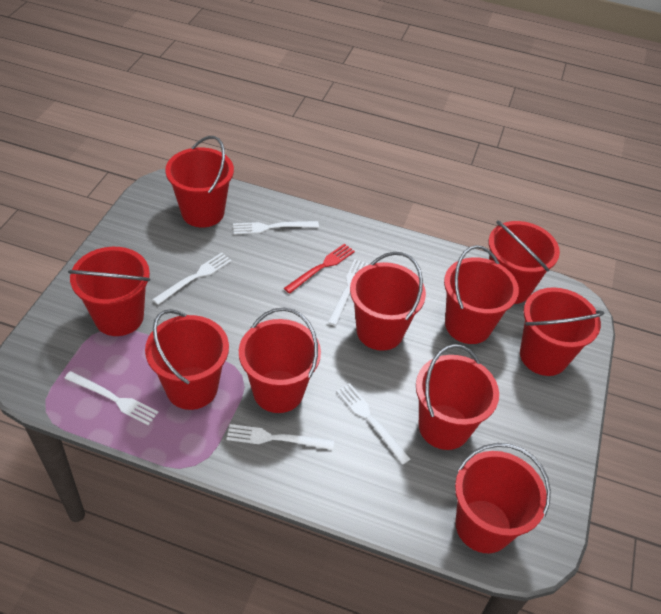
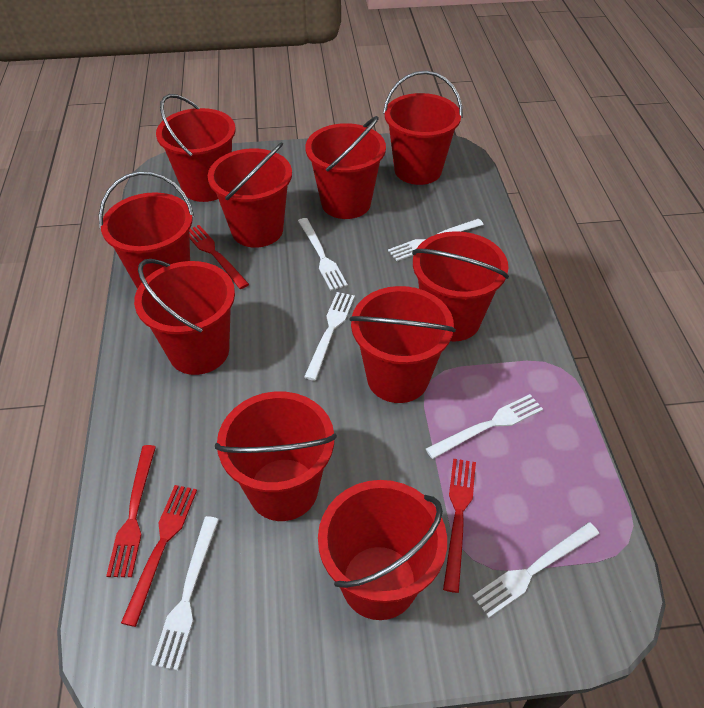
red fork: 1 -> 4

